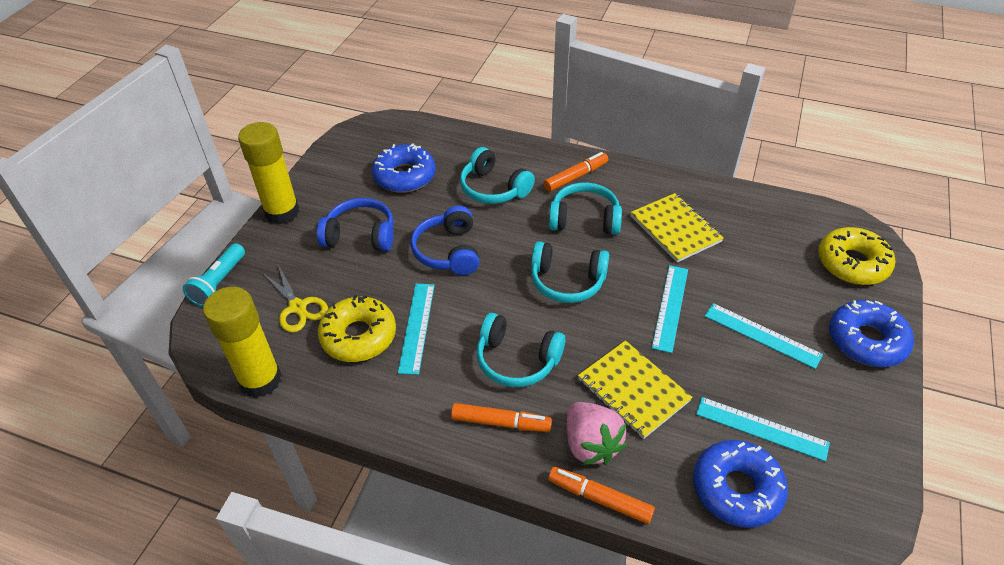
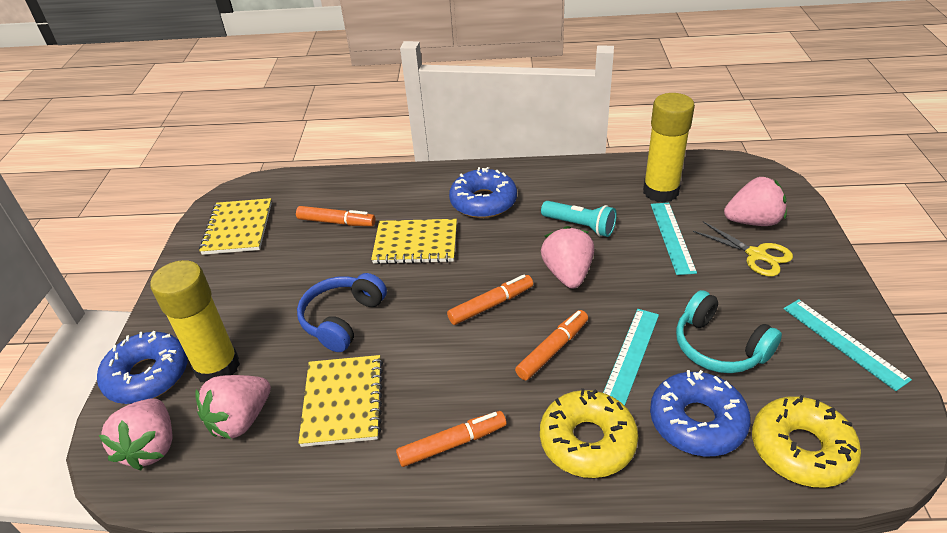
blue headphones: 2 -> 1
orange marker: 3 -> 4
pink strawberry: 1 -> 4
turquoise headphones: 4 -> 1
turquoise ruler: 4 -> 3
yellow notebook: 2 -> 3

